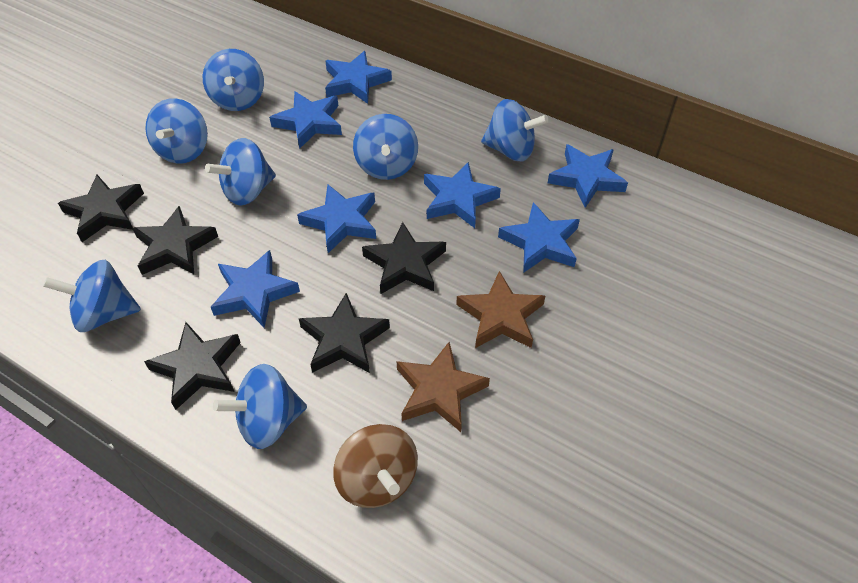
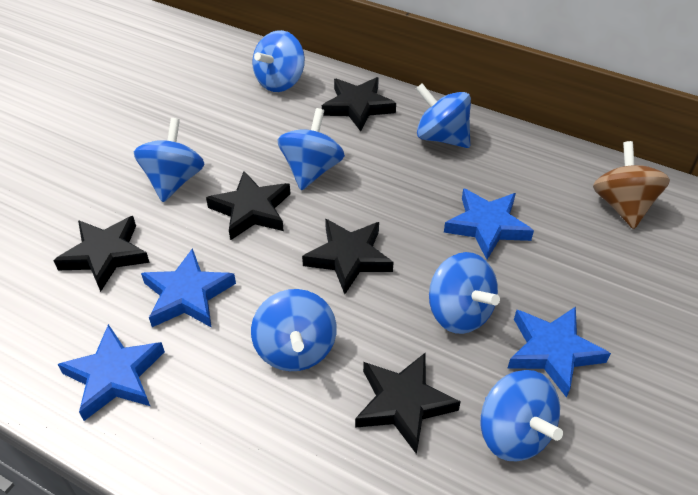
blue star: 7 -> 4
brown star: 2 -> 0

